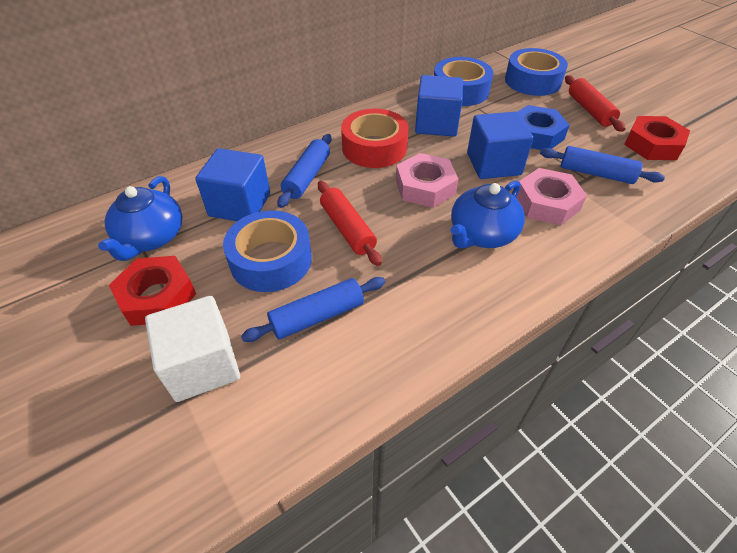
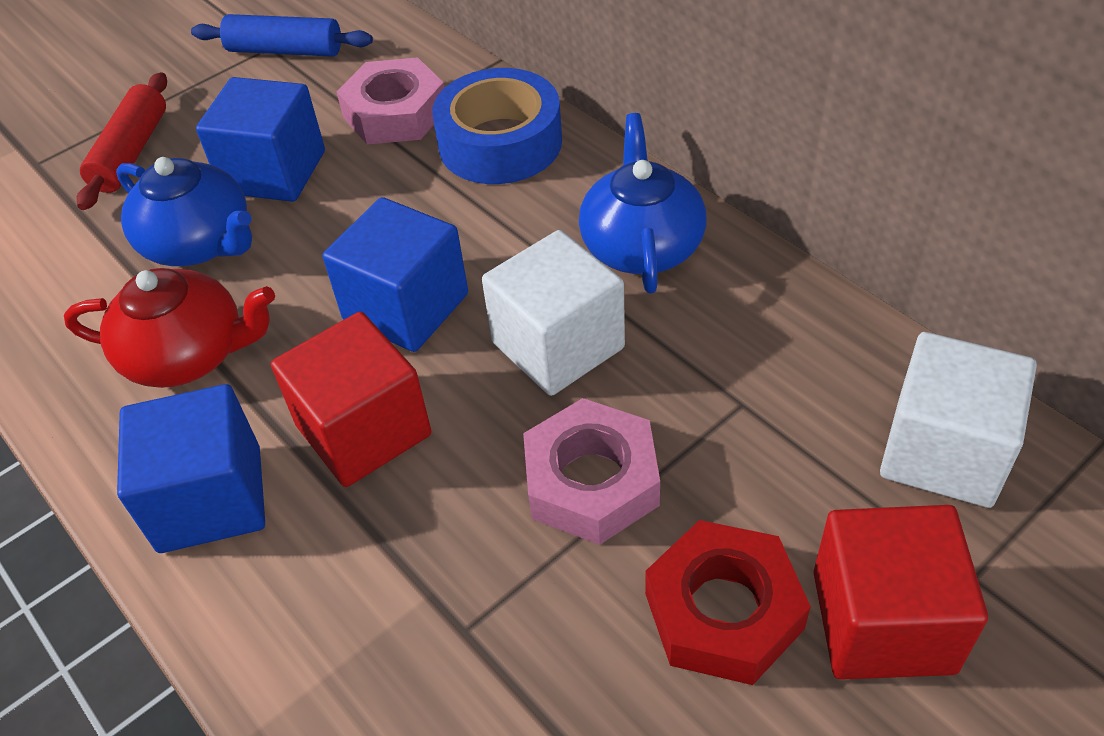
blue nut: 1 -> 0
blue rolling pin: 3 -> 1
blue tape: 3 -> 1
red cube: 0 -> 2
red nut: 2 -> 1
red rolling pin: 2 -> 1
red tape: 1 -> 0
red teapot: 0 -> 1
white cube: 1 -> 2

